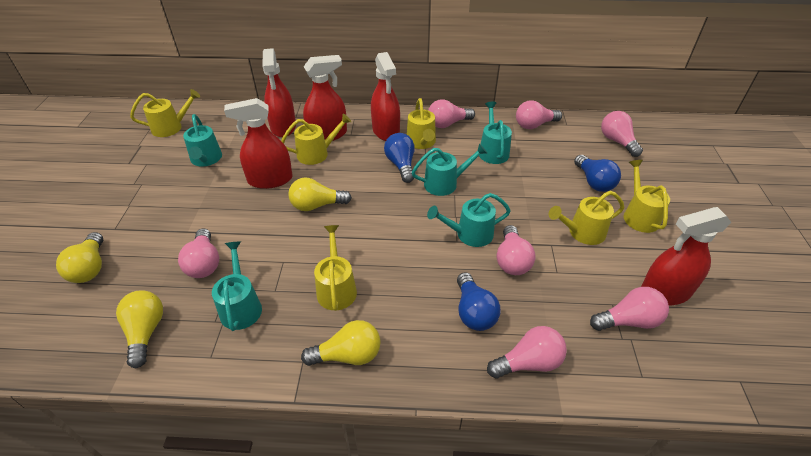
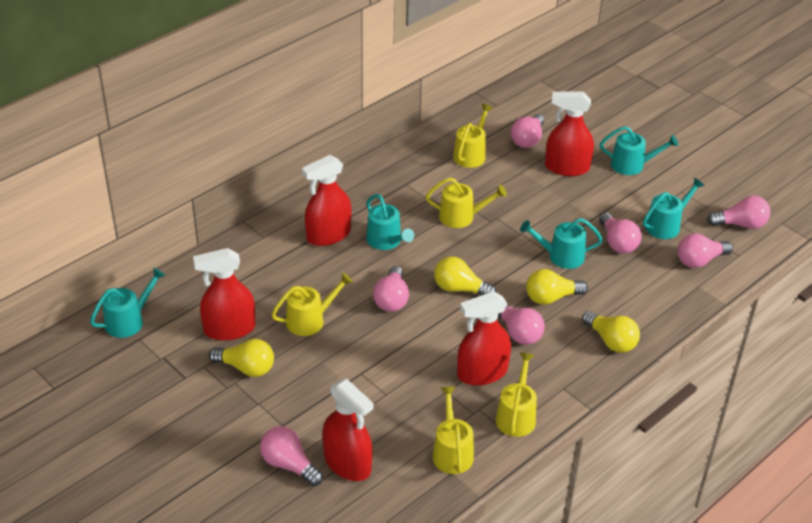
blue light bulb: 3 -> 0
yellow watering can: 6 -> 5

